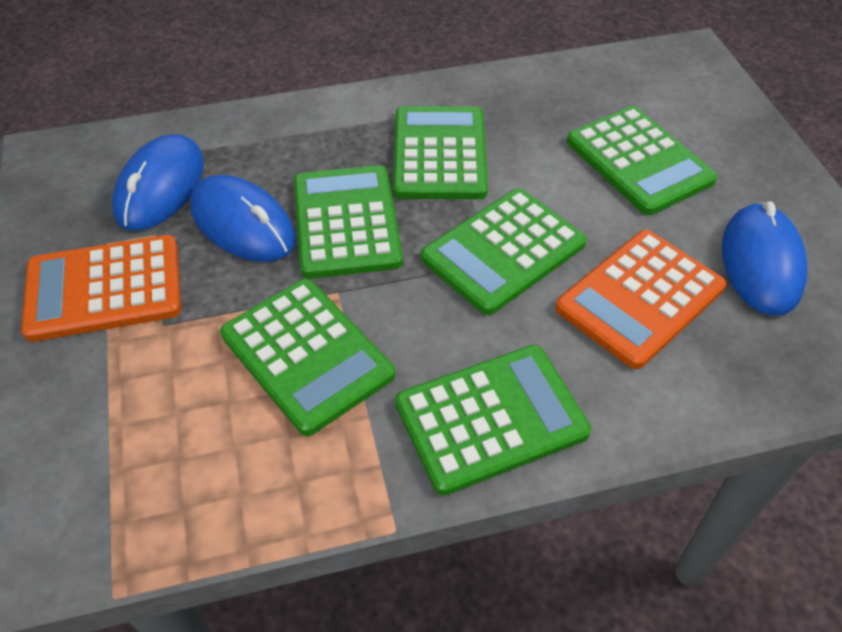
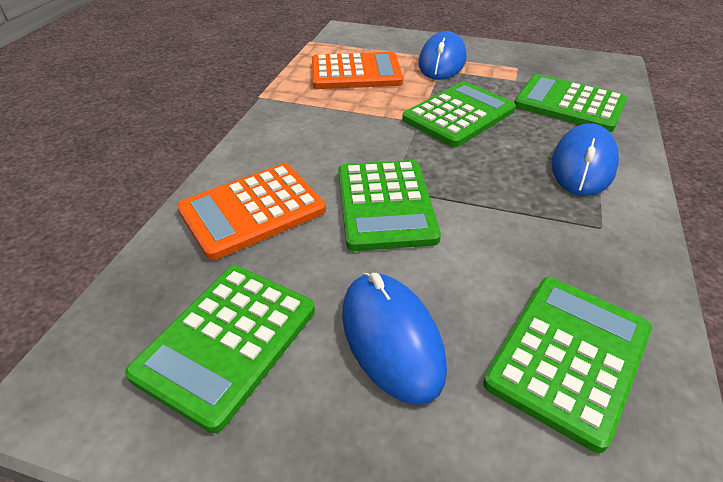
green calculator: 6 -> 5

